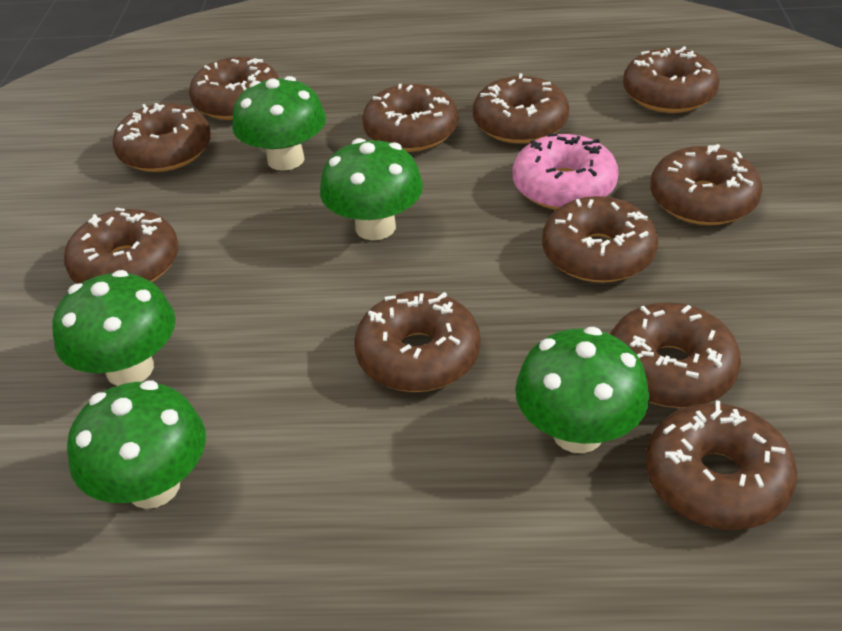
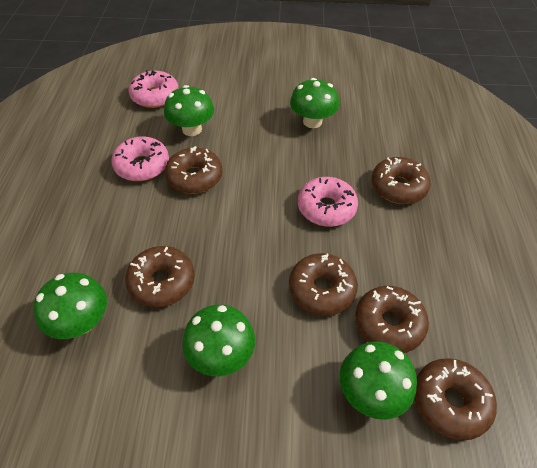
brown donut: 11 -> 6
pink donut: 1 -> 3

